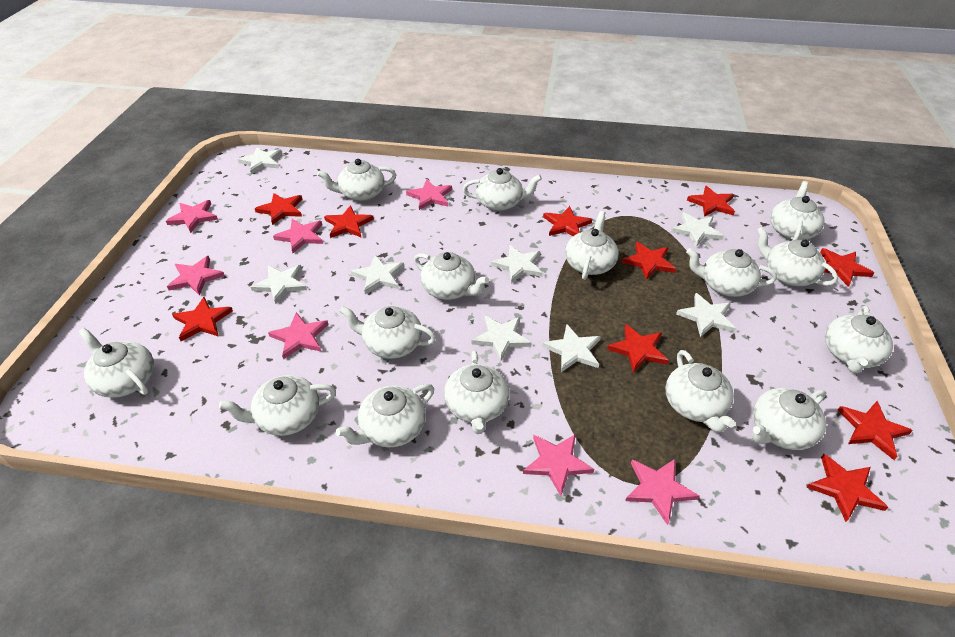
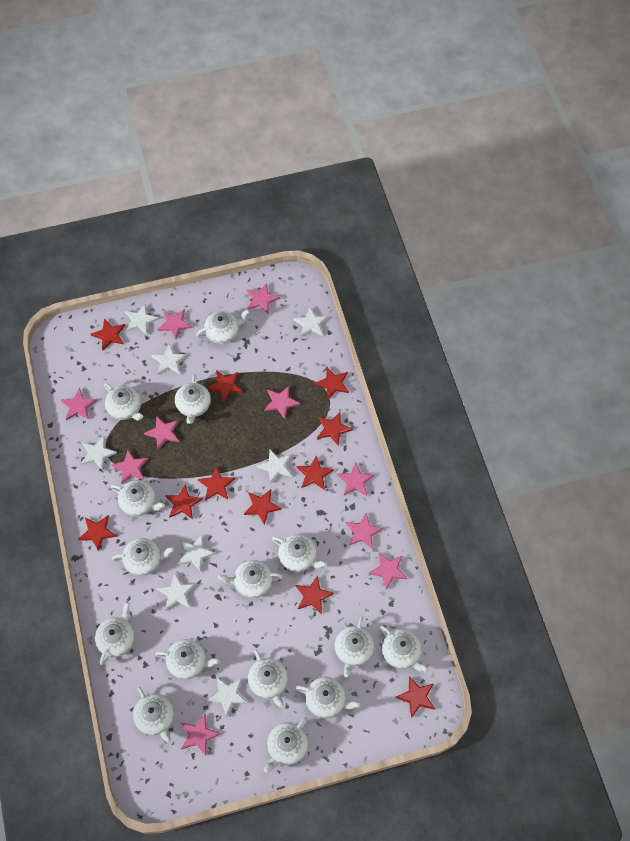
pink star: 7 -> 10
red star: 10 -> 11

